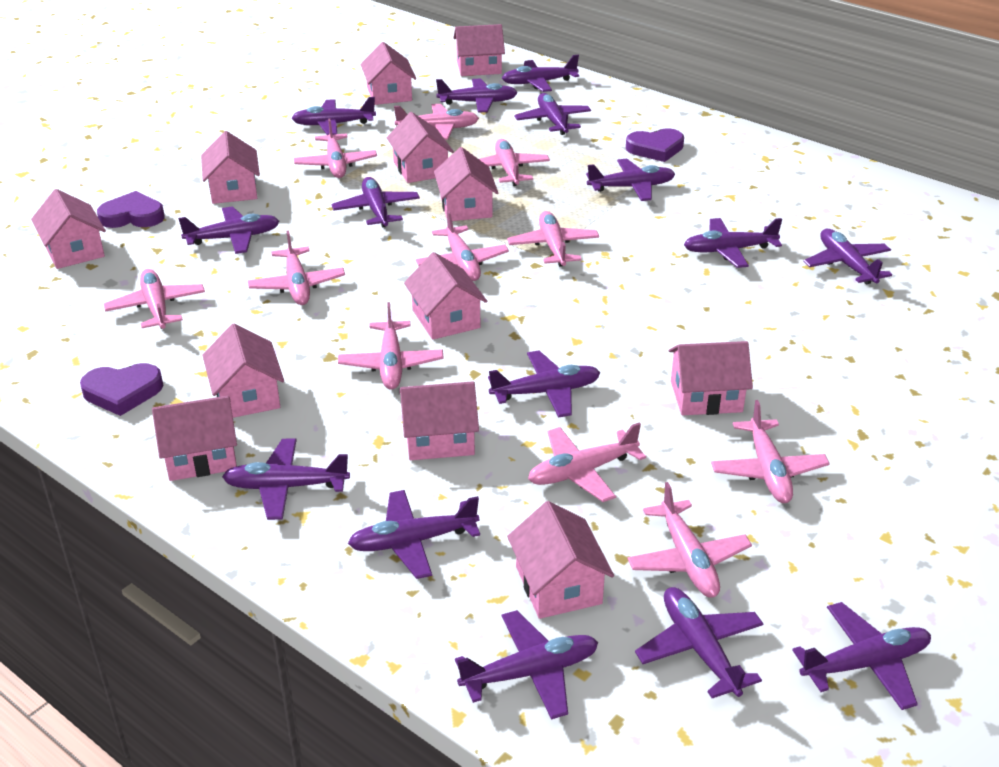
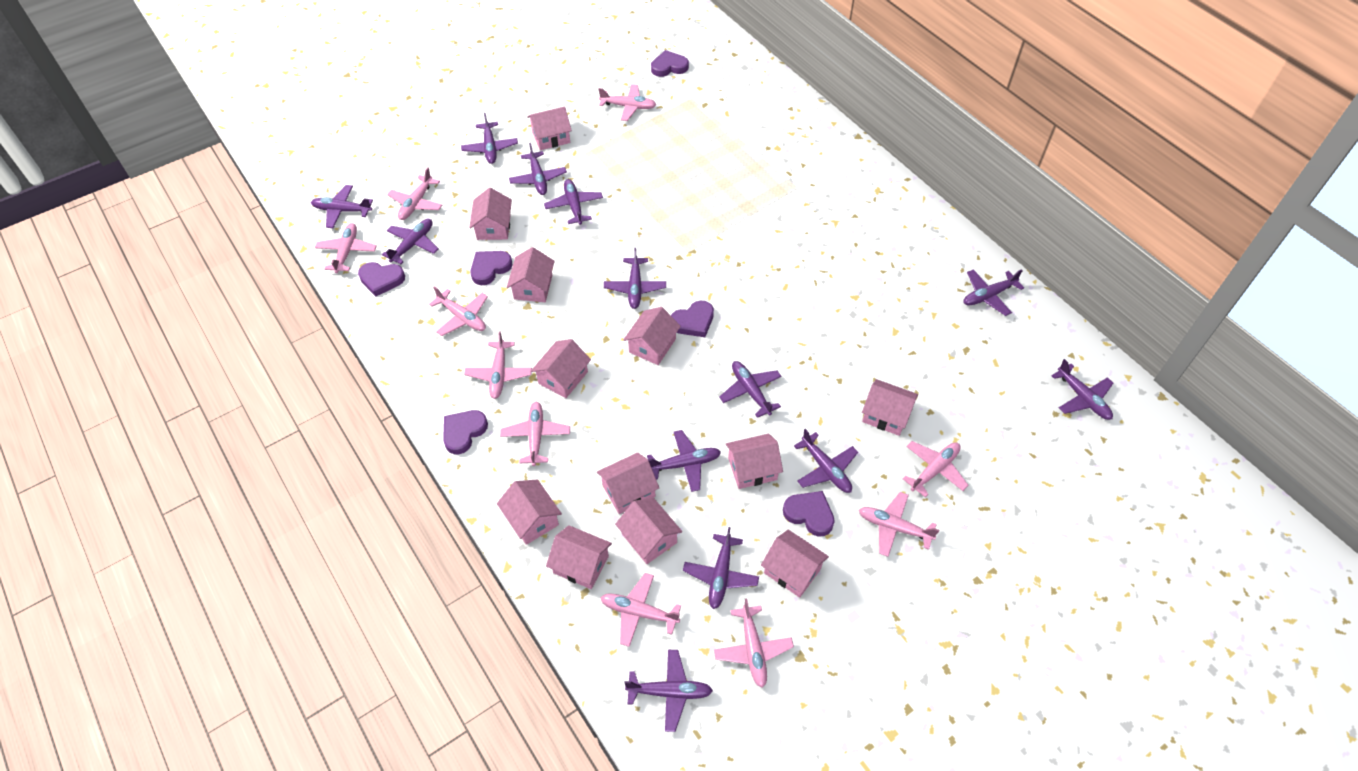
pink plane: 11 -> 10
purple heart: 3 -> 6
purple plane: 15 -> 13

